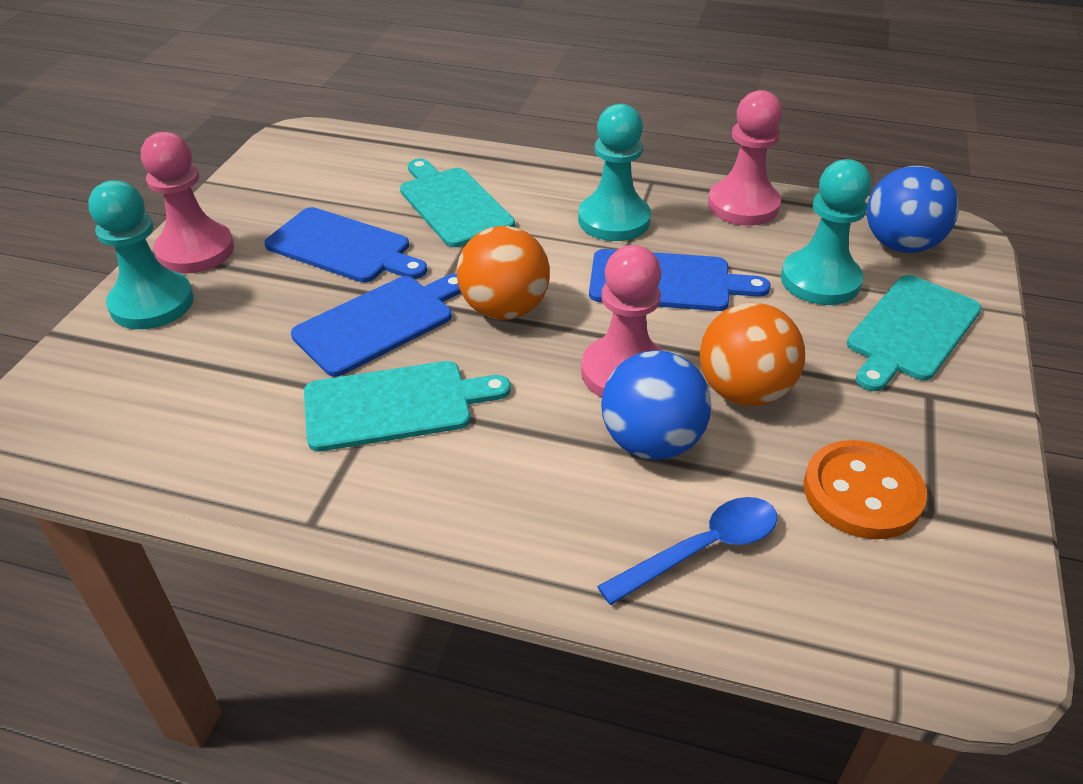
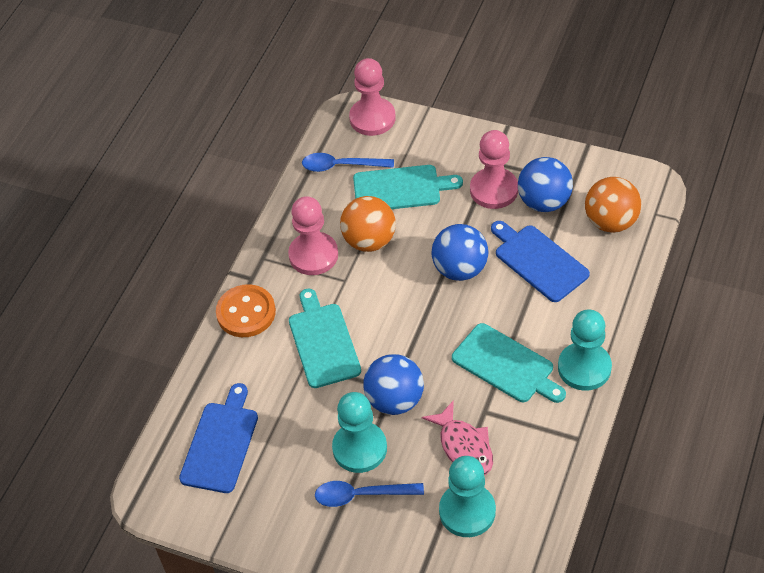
blue ball: 2 -> 3
blue cutting board: 3 -> 2
blue spoon: 1 -> 2
pink fish: 0 -> 1

